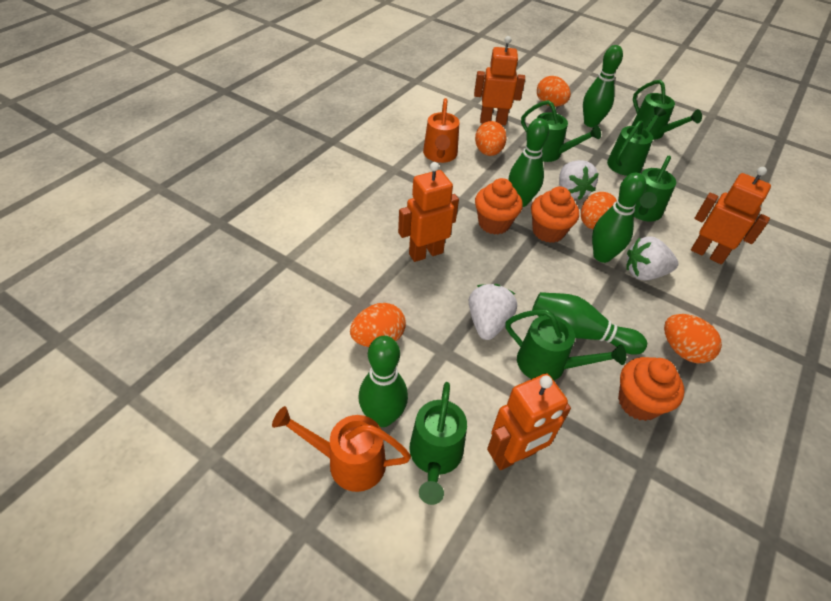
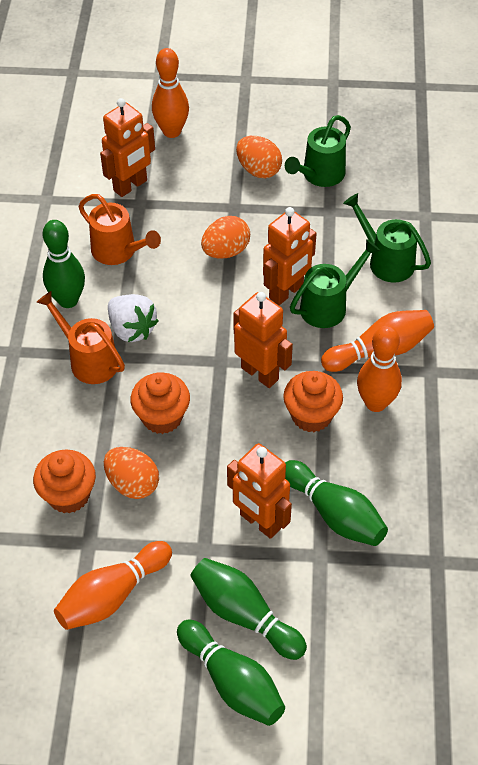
green bowling pin: 5 -> 4
green watering can: 6 -> 3
orange bowling pin: 0 -> 4
orange egg: 5 -> 3
white strawberry: 3 -> 1

